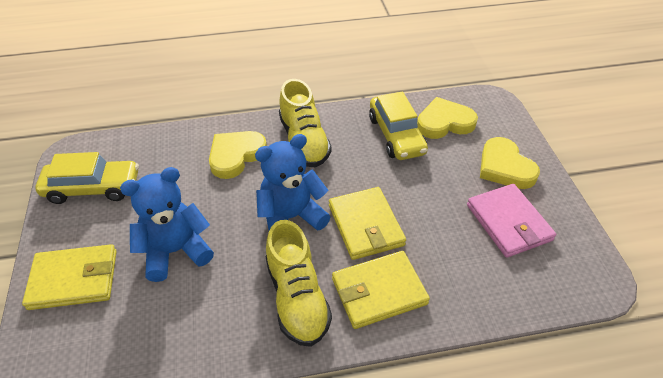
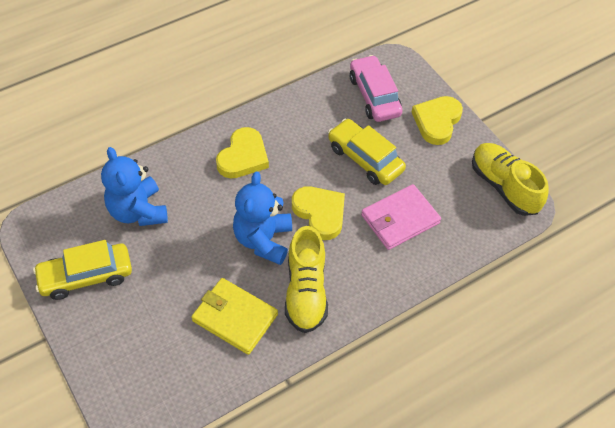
pink car: 0 -> 1
yellow wallet: 3 -> 1

